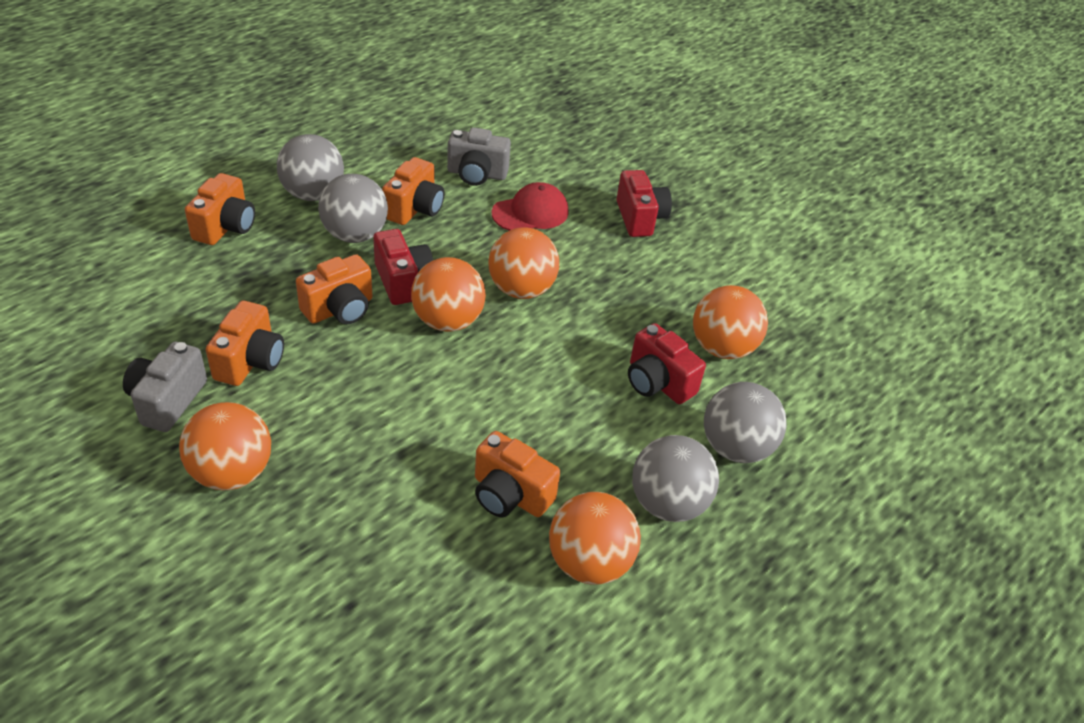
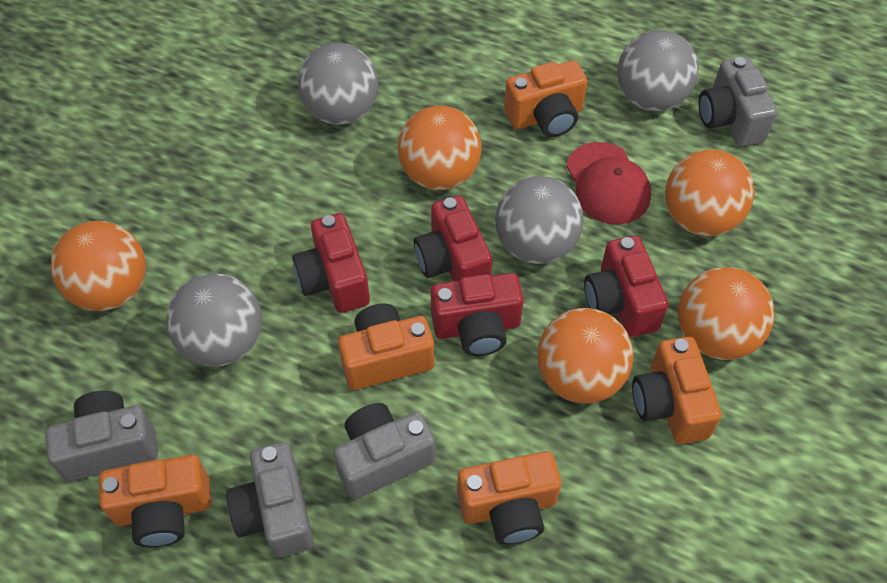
grey camera: 2 -> 4
red camera: 3 -> 4

